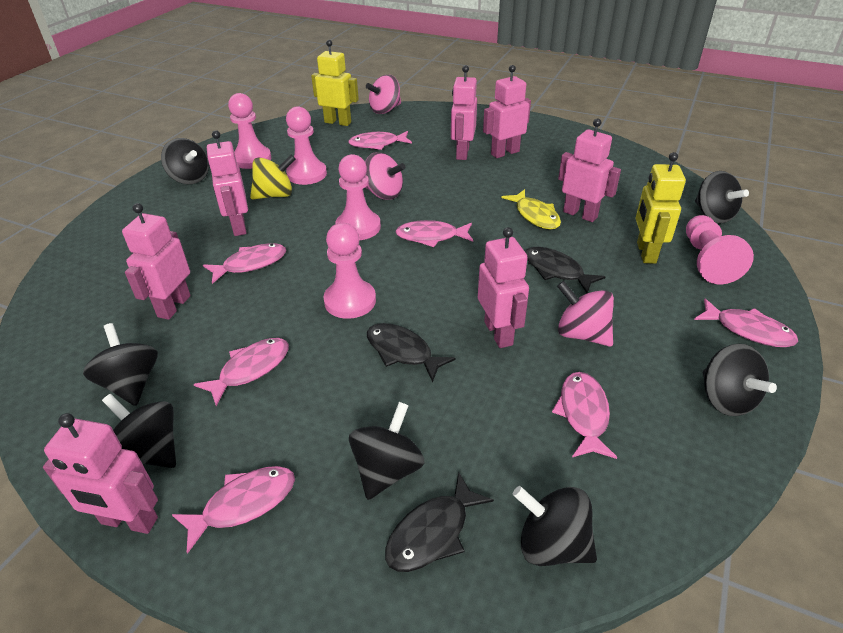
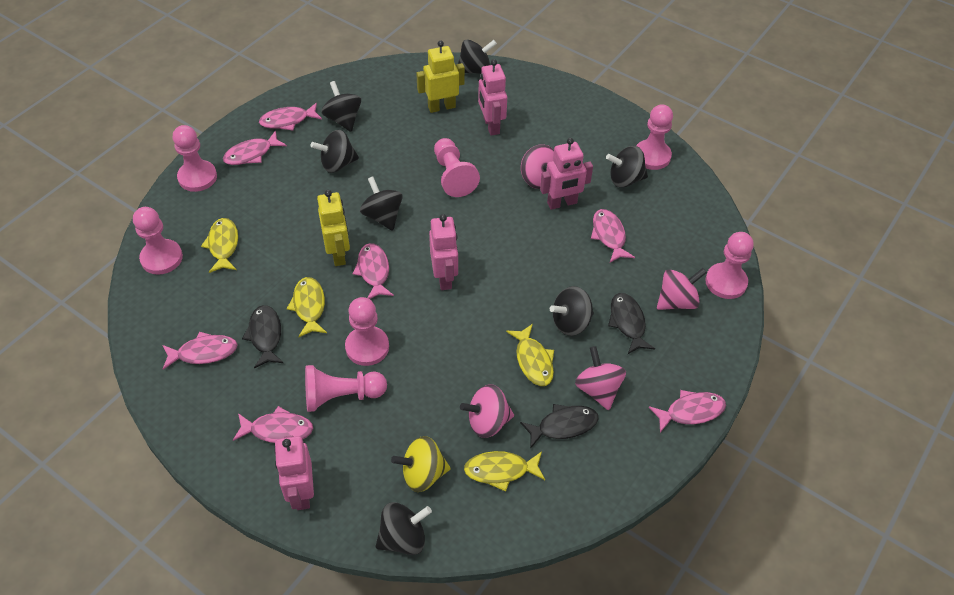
pink pawn: 5 -> 7
pink robot: 7 -> 4
pink spinning top: 3 -> 4
yellow fish: 1 -> 4

